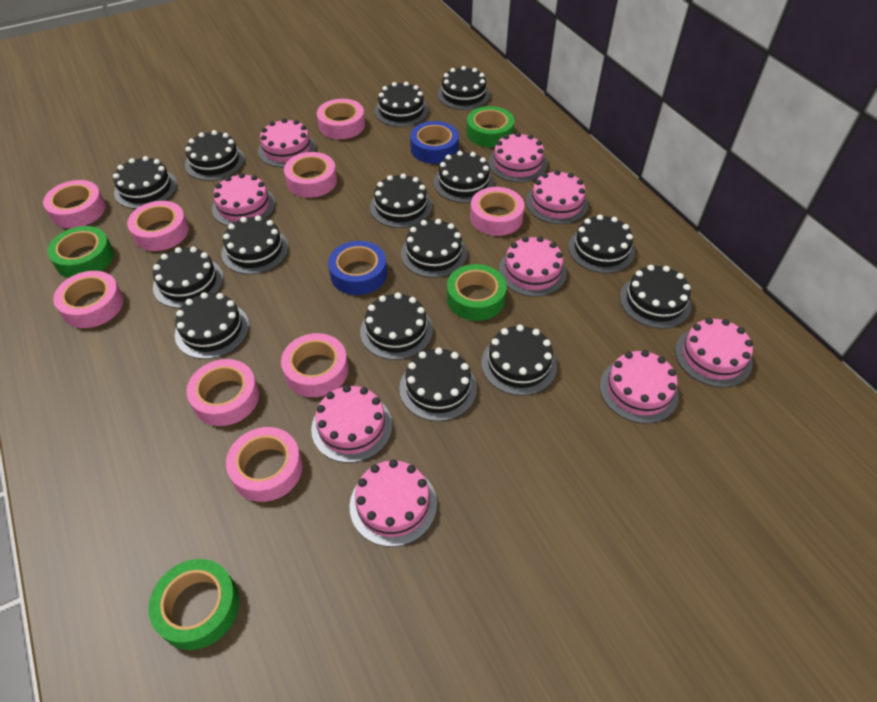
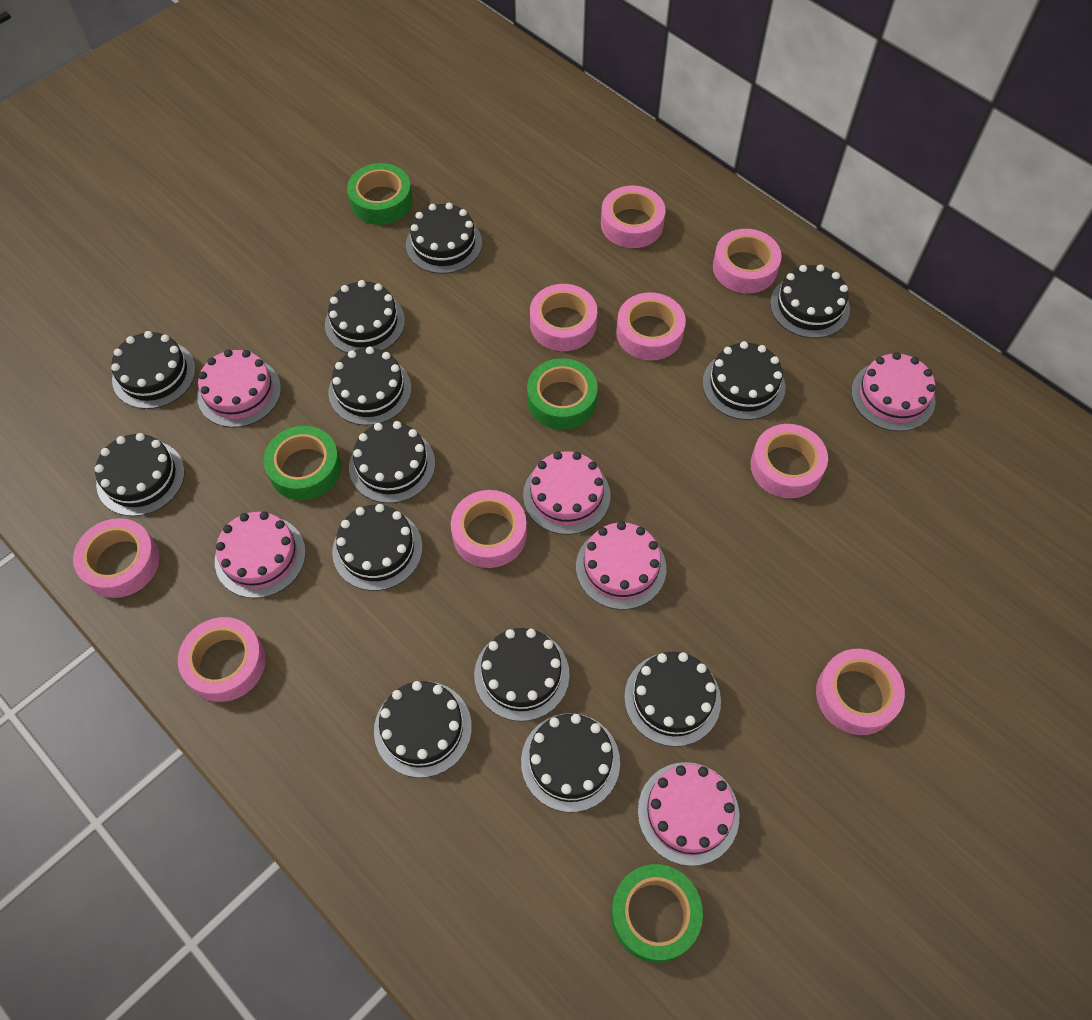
black cake: 15 -> 13
blue tape: 2 -> 0
pink cake: 9 -> 6

